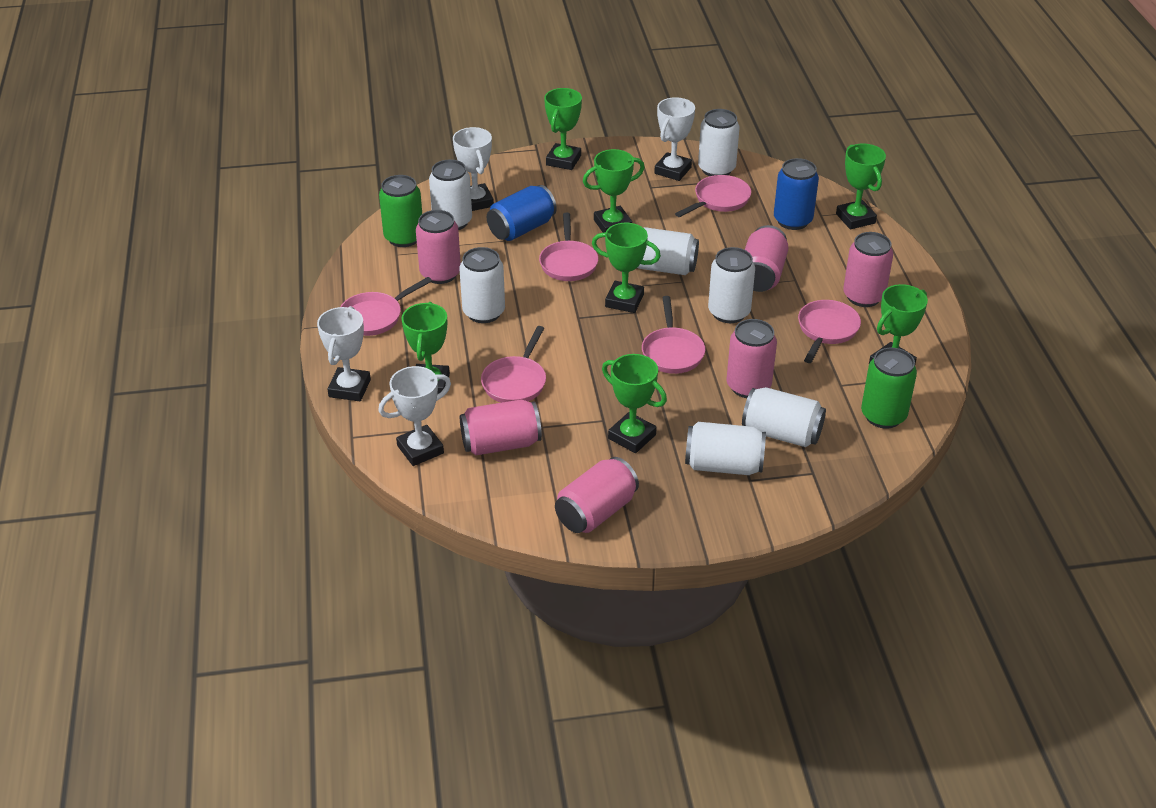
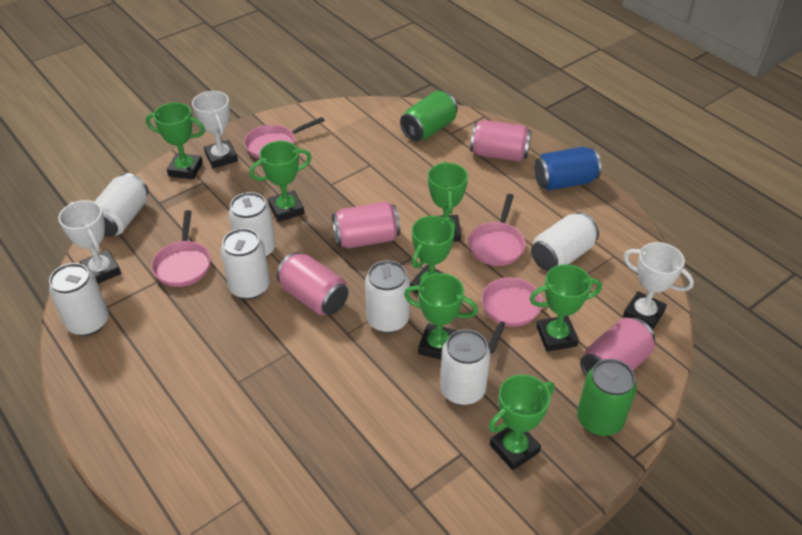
blue can: 2 -> 1
pink can: 6 -> 4
pink pan: 6 -> 4
white trophy: 4 -> 3

